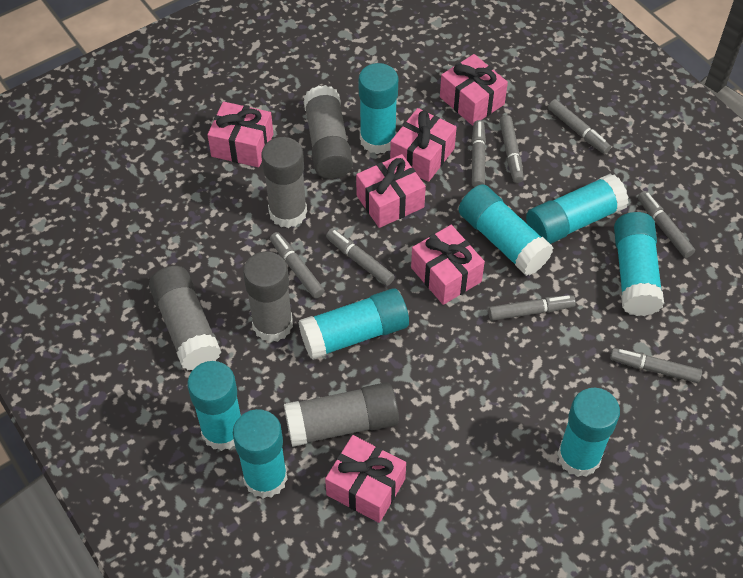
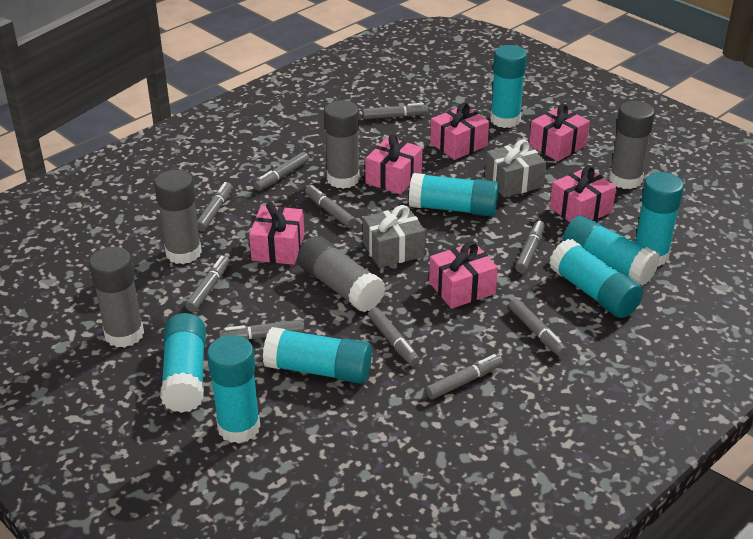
grey gift: 0 -> 2
grey marker: 8 -> 10

